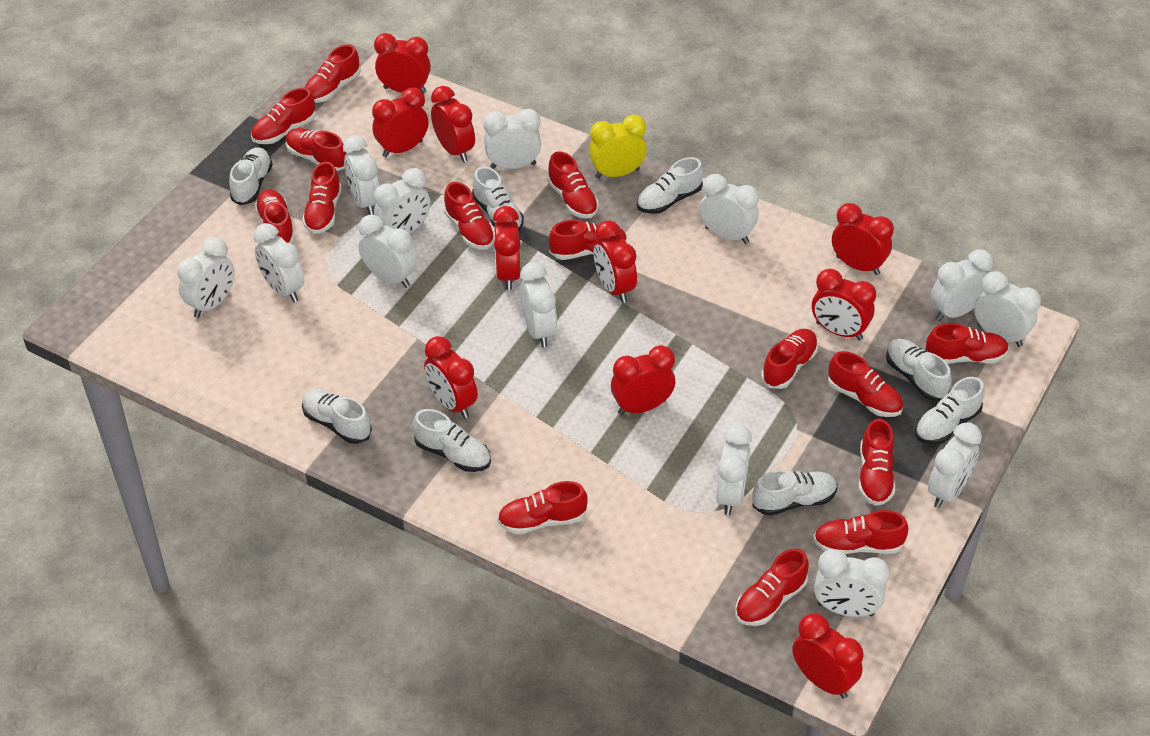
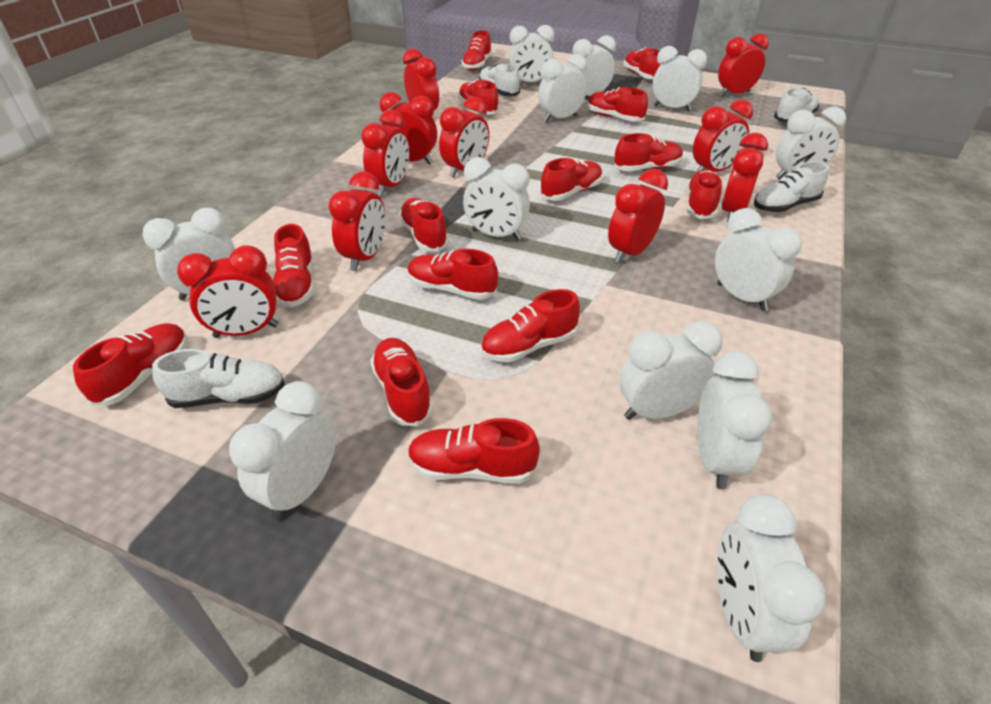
red shoe: 15 -> 14
white clock: 13 -> 12
white shoe: 8 -> 4
yellow clock: 1 -> 0

